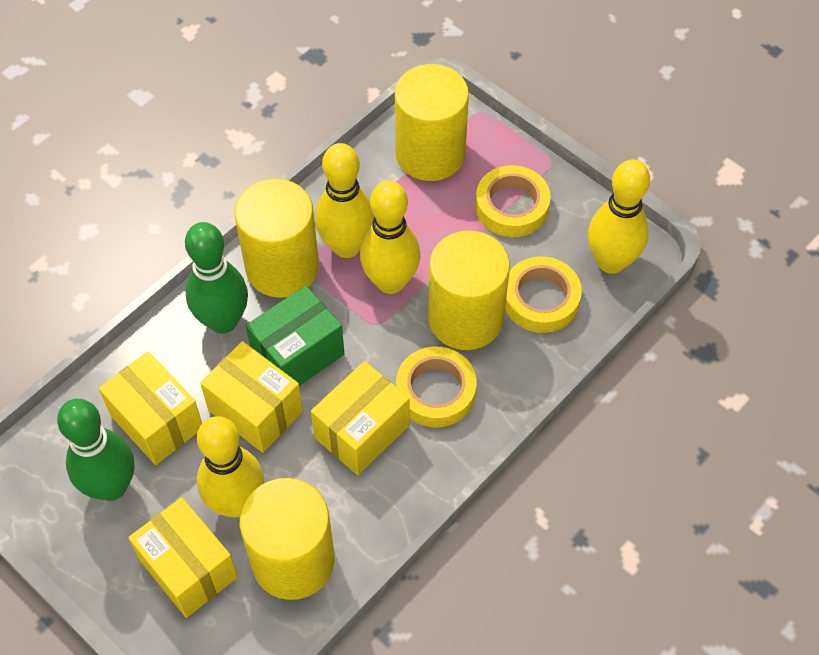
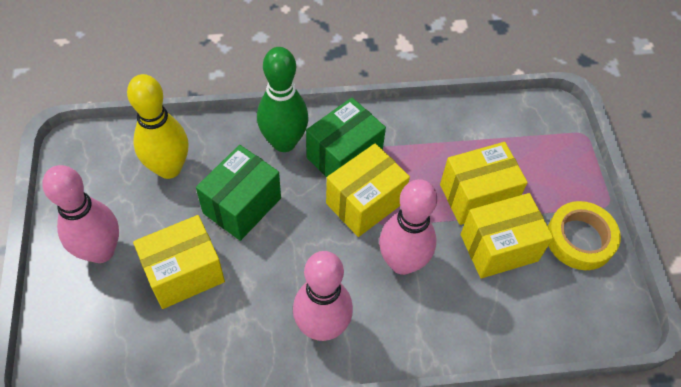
green bowling pin: 2 -> 1
green box: 1 -> 2
pink bowling pin: 0 -> 3
yellow bowling pin: 4 -> 1
yellow cylinder: 4 -> 0
yellow tape: 3 -> 1

